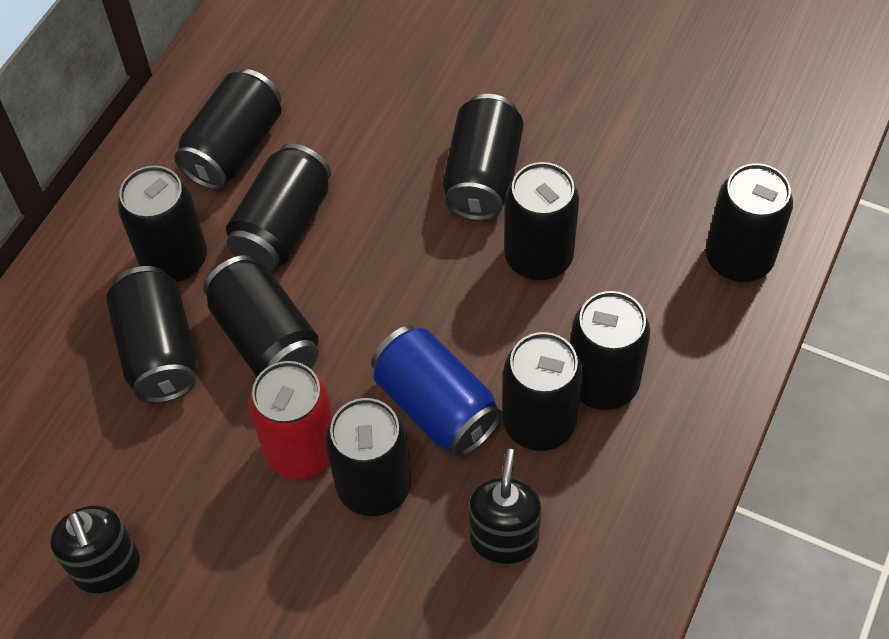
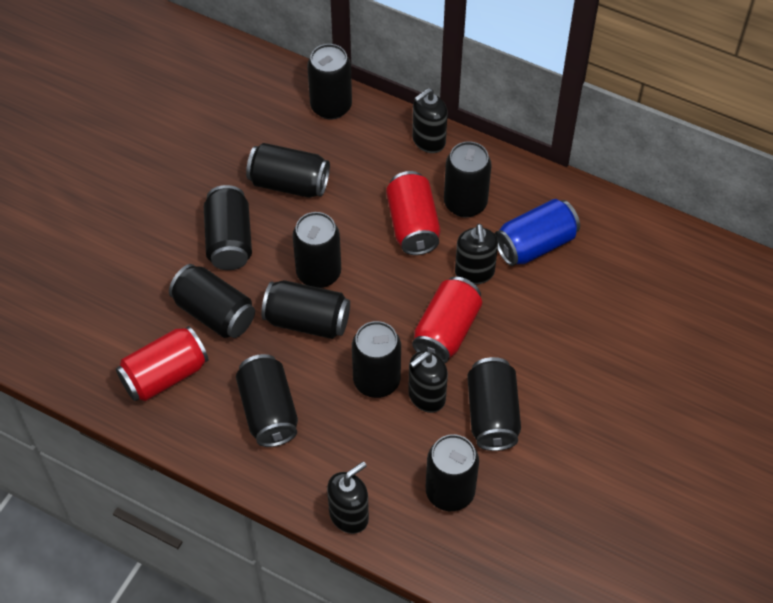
black soap dispenser: 2 -> 4
red can: 1 -> 3

